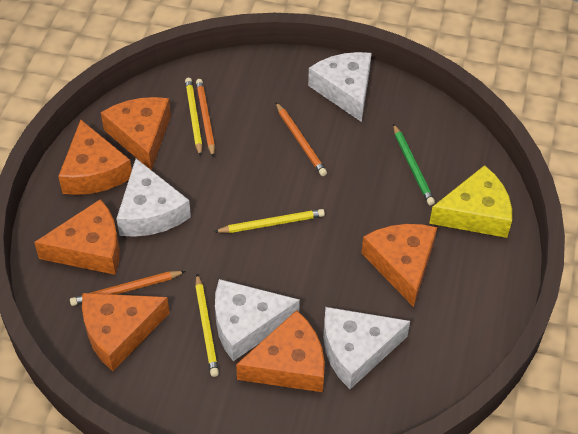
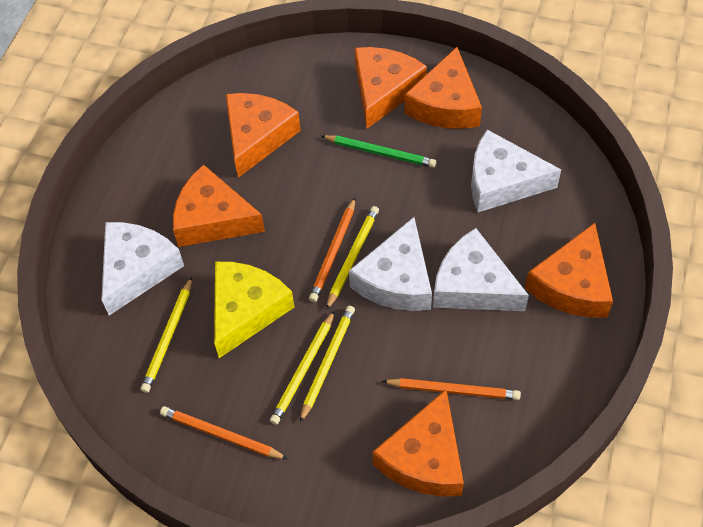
yellow pencil: 3 -> 4

